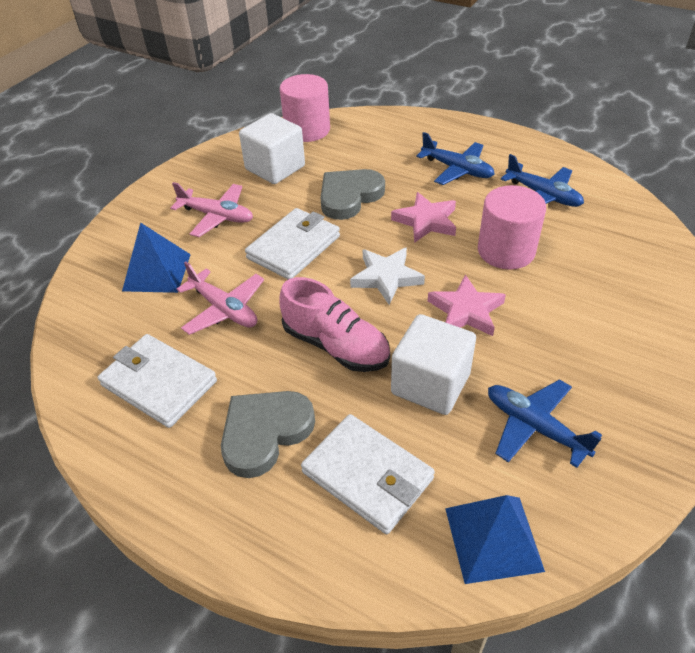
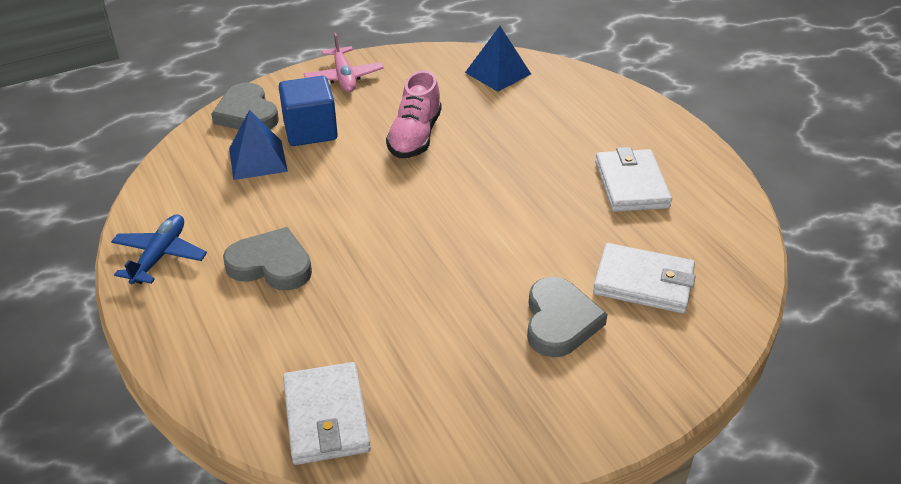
blue cube: 0 -> 1
blue plane: 3 -> 1
grey heart: 2 -> 3
pink cylinder: 2 -> 0
pink plane: 2 -> 1
pink star: 2 -> 0
white cube: 2 -> 0
white star: 1 -> 0

